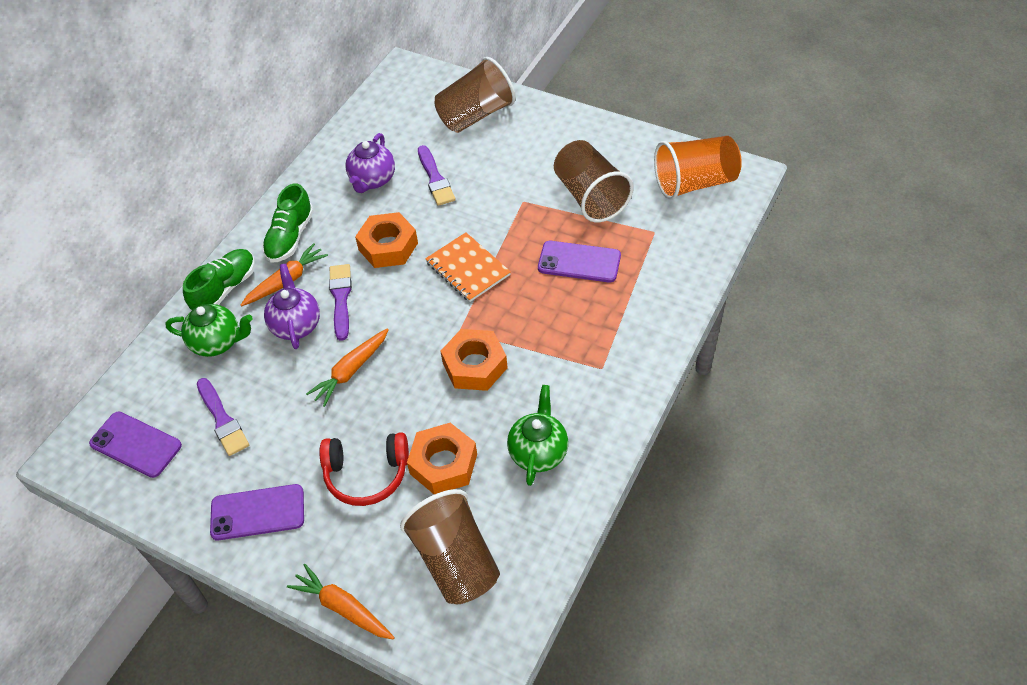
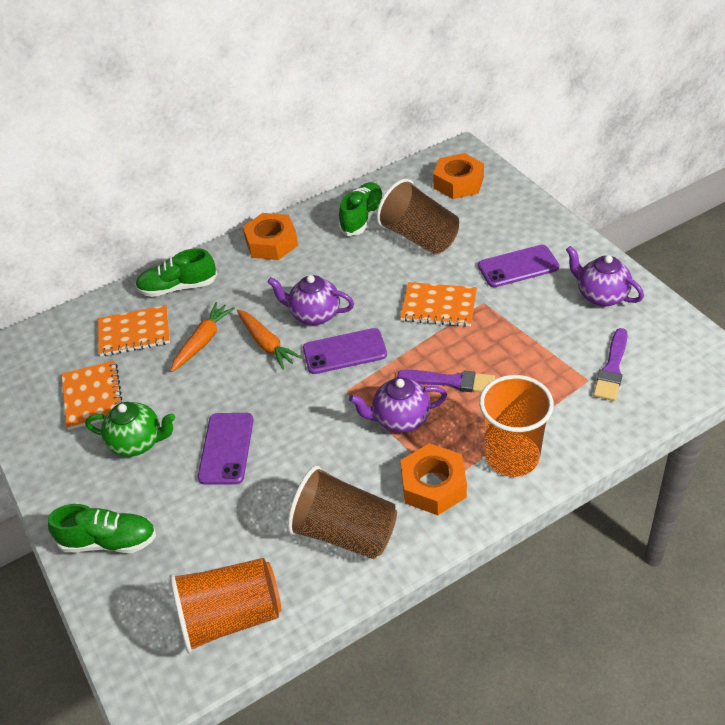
brown cup: 3 -> 2
green shoe: 2 -> 3
green teapot: 2 -> 1
orange carrot: 3 -> 2
orange cup: 1 -> 2
orange notebook: 1 -> 3
purple brush: 3 -> 2
purple teapot: 2 -> 3
red headphones: 1 -> 0

